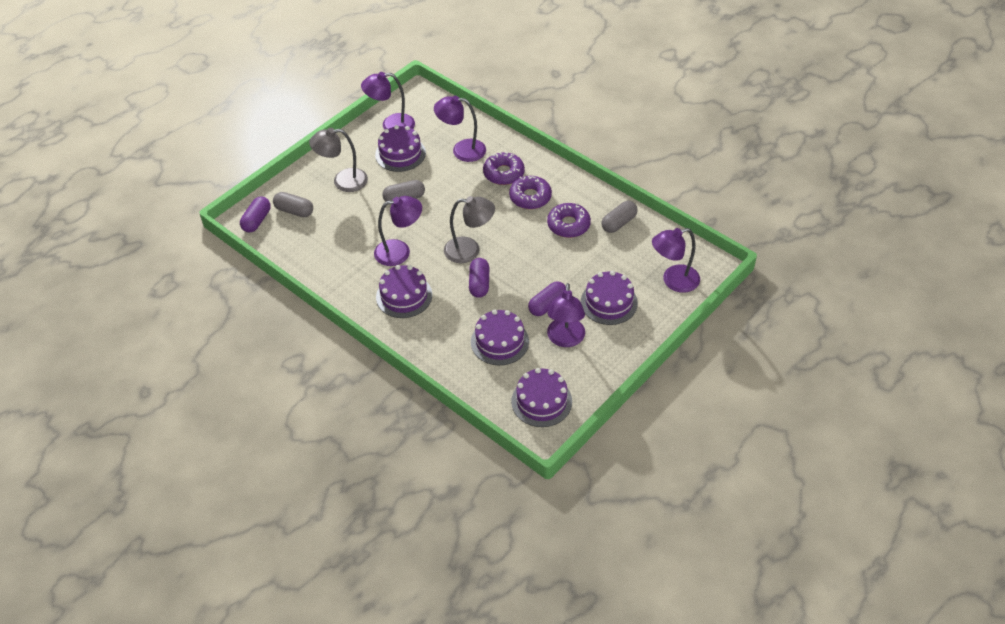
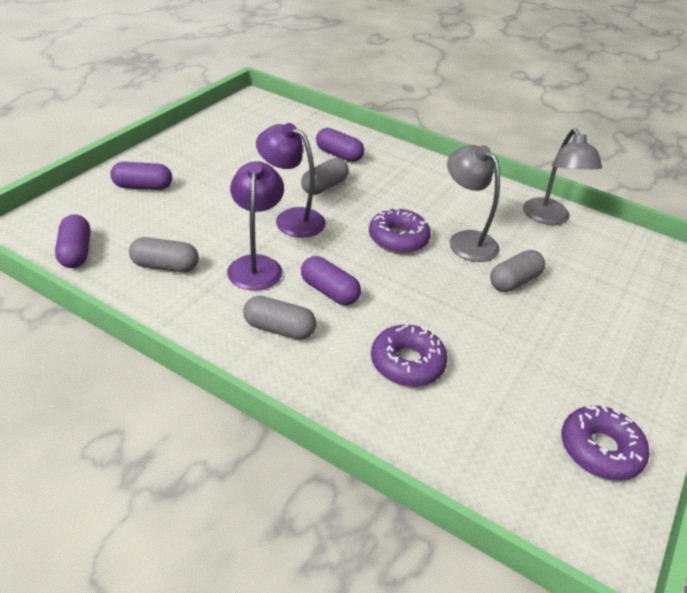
grey capsule: 3 -> 4
purple cake: 5 -> 0
purple capsule: 3 -> 4
purple lamp: 5 -> 2

